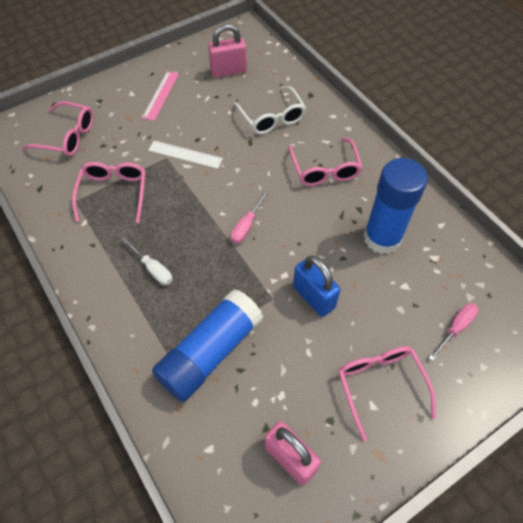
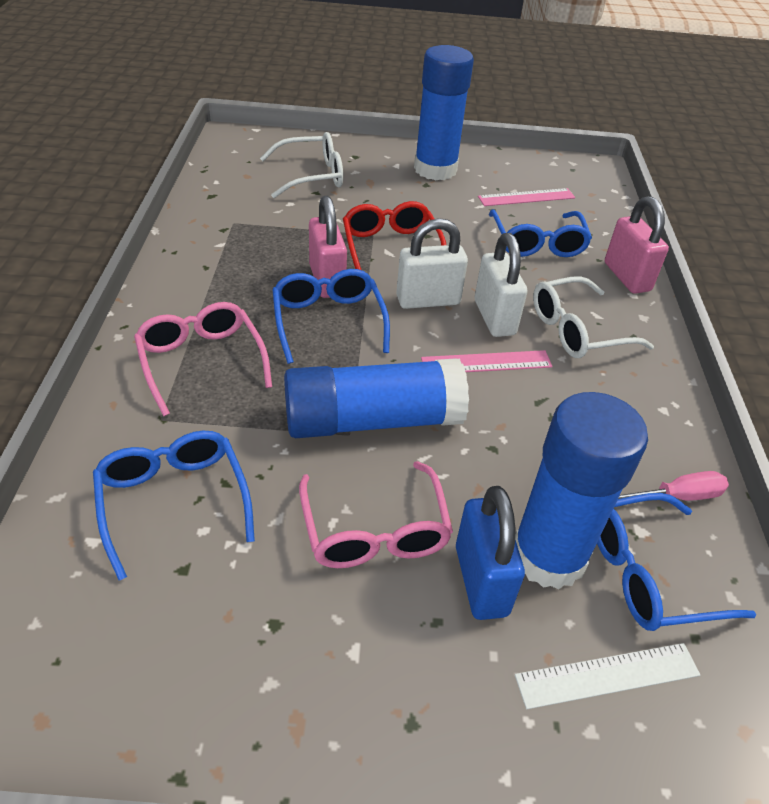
blue glasses: 0 -> 4
blue glue stick: 2 -> 3
pink glasses: 4 -> 2
pink ruler: 1 -> 2
pink screwdriver: 2 -> 1
red glasses: 0 -> 1
white glasses: 1 -> 2
white padlock: 0 -> 2
white screwdriver: 1 -> 0

